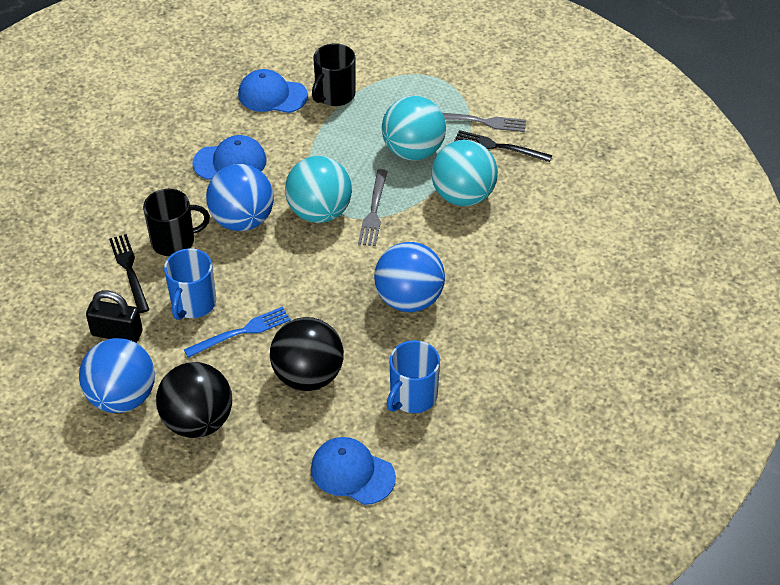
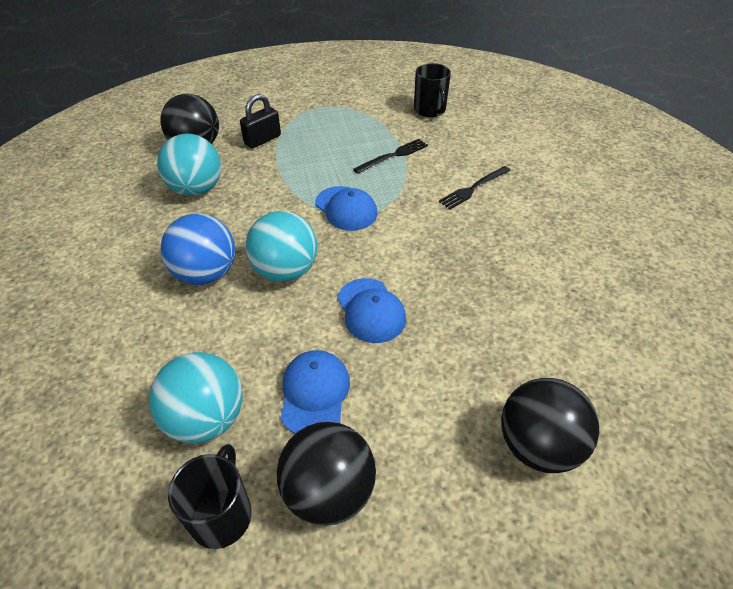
black ball: 2 -> 3
blue ball: 3 -> 1
blue fork: 1 -> 0
blue mug: 2 -> 0
grey fork: 2 -> 0

